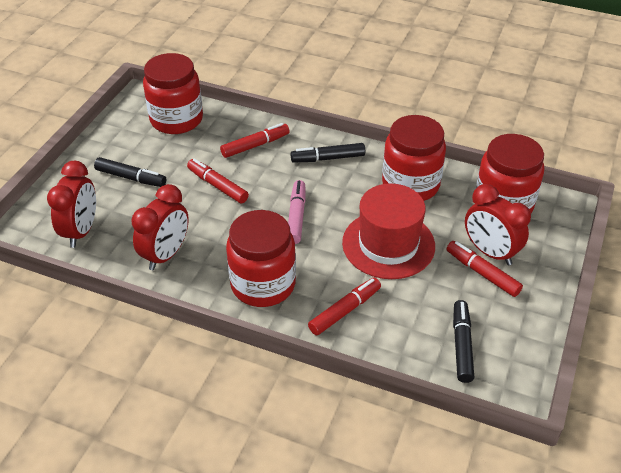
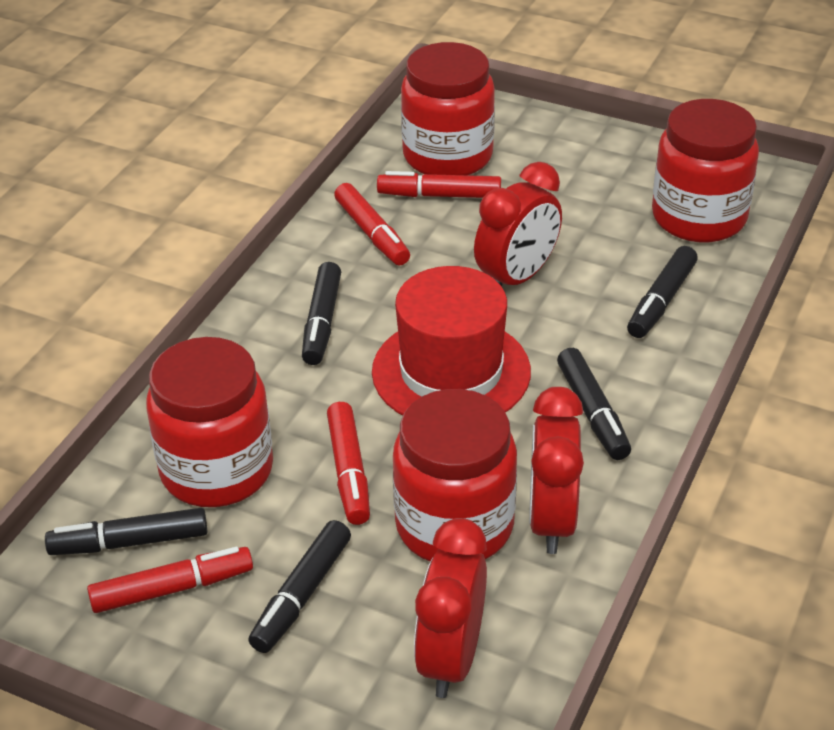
black marker: 3 -> 5
pink marker: 1 -> 0

